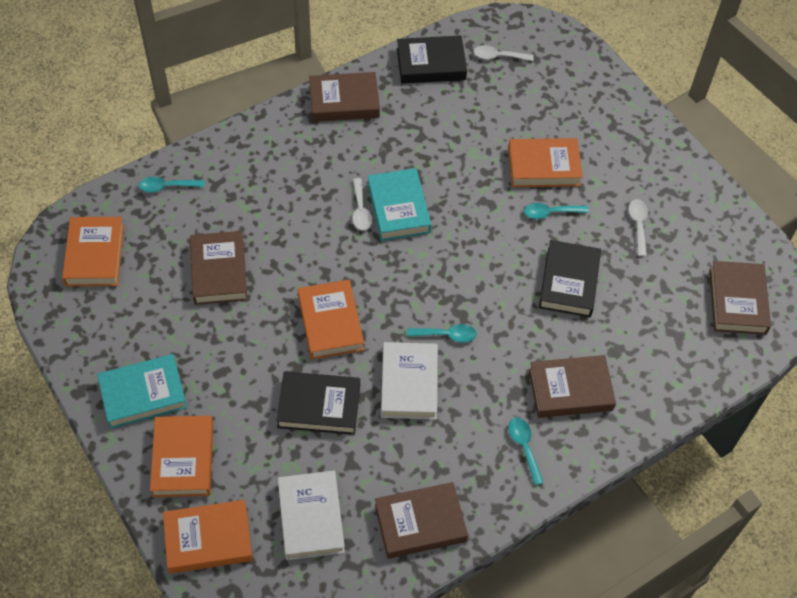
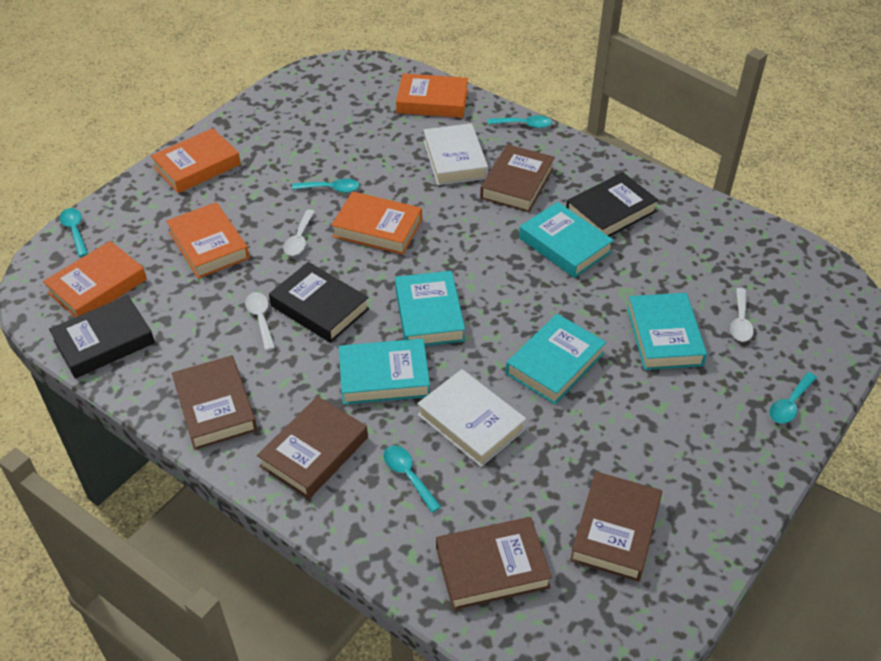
turquoise book: 2 -> 5
turquoise spoon: 4 -> 5

